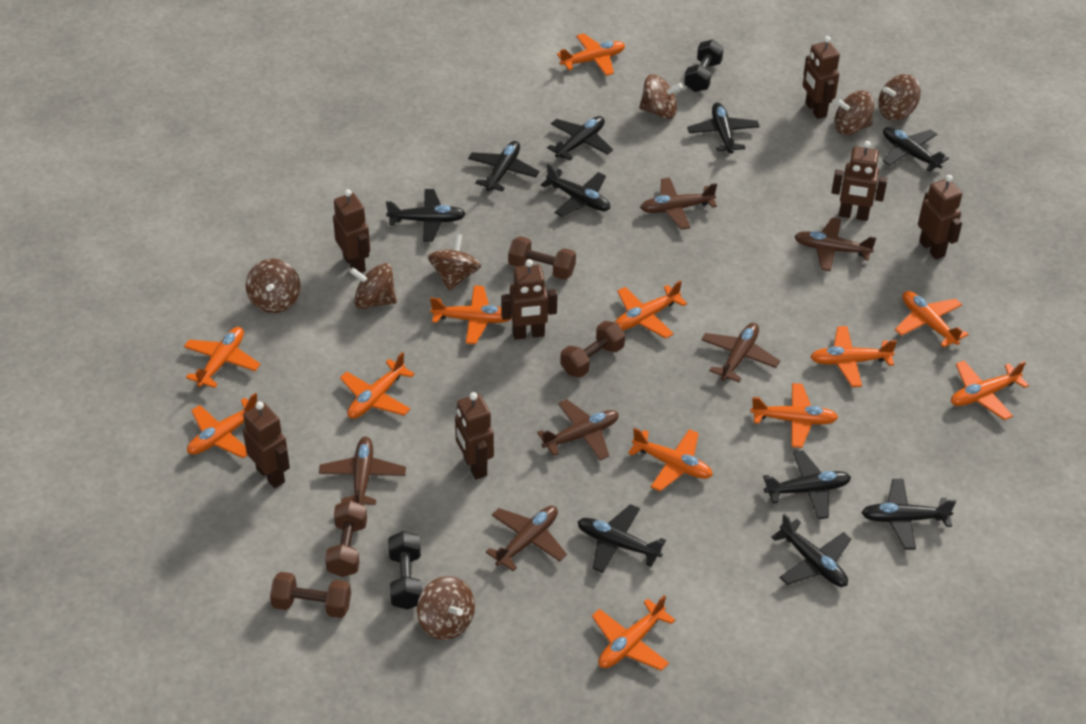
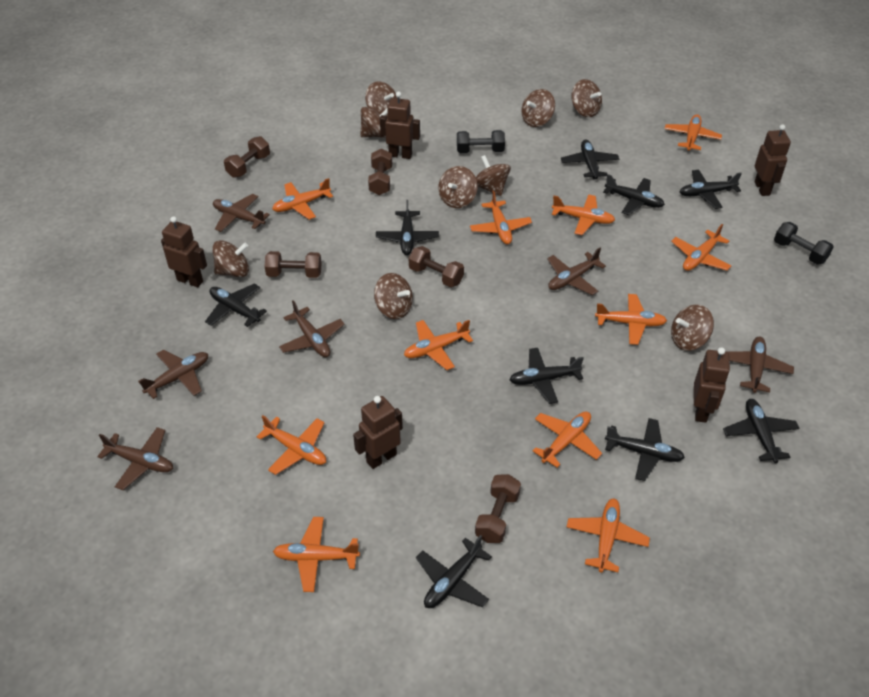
black plane: 10 -> 9
brown dumbbell: 4 -> 5
brown robot: 7 -> 5
brown spinning top: 7 -> 9
orange plane: 12 -> 11

